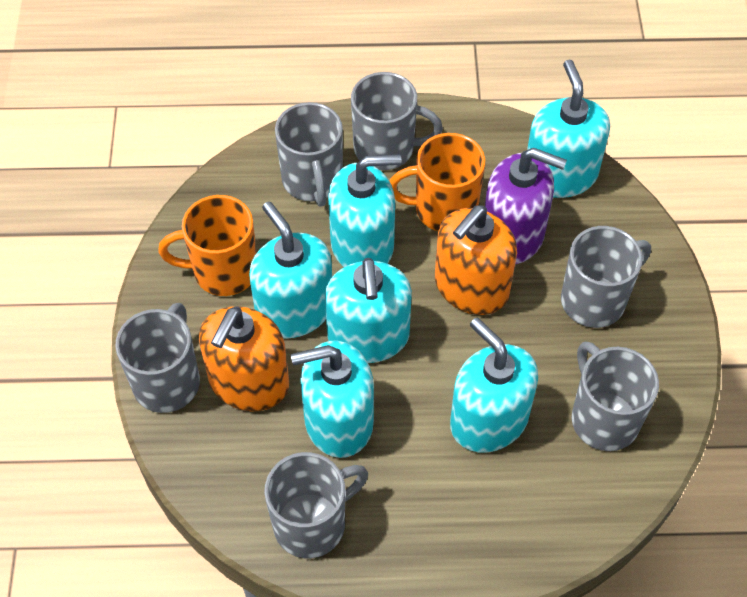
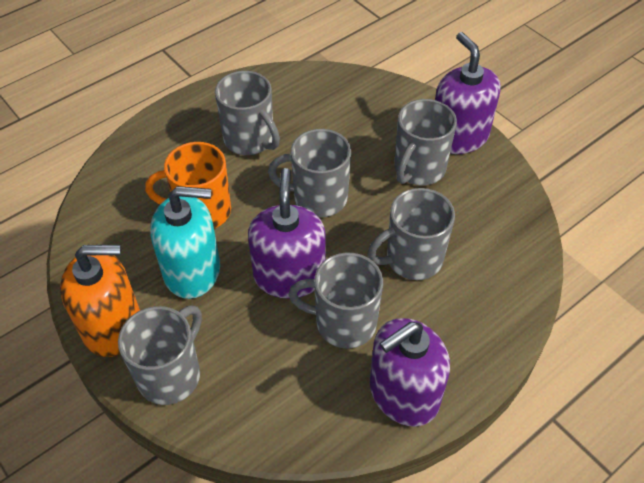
orange mug: 2 -> 1
orange soap dispenser: 2 -> 1
purple soap dispenser: 1 -> 3
turquoise soap dispenser: 6 -> 1

